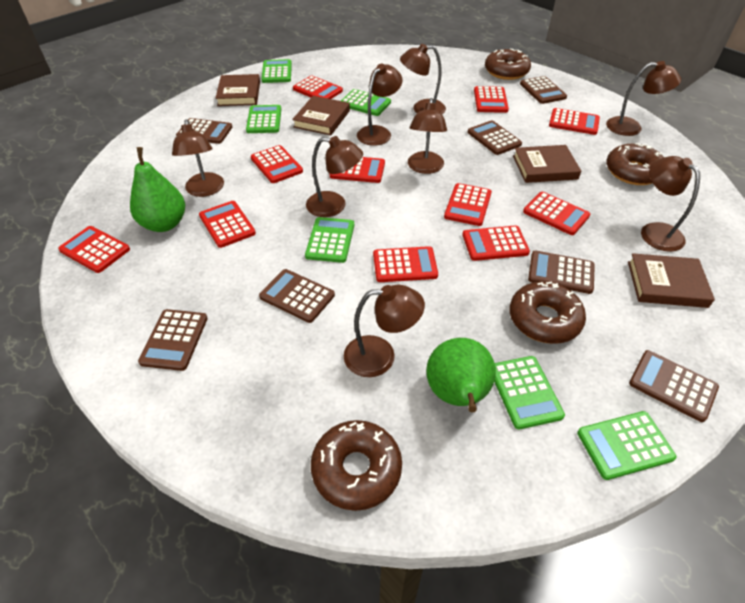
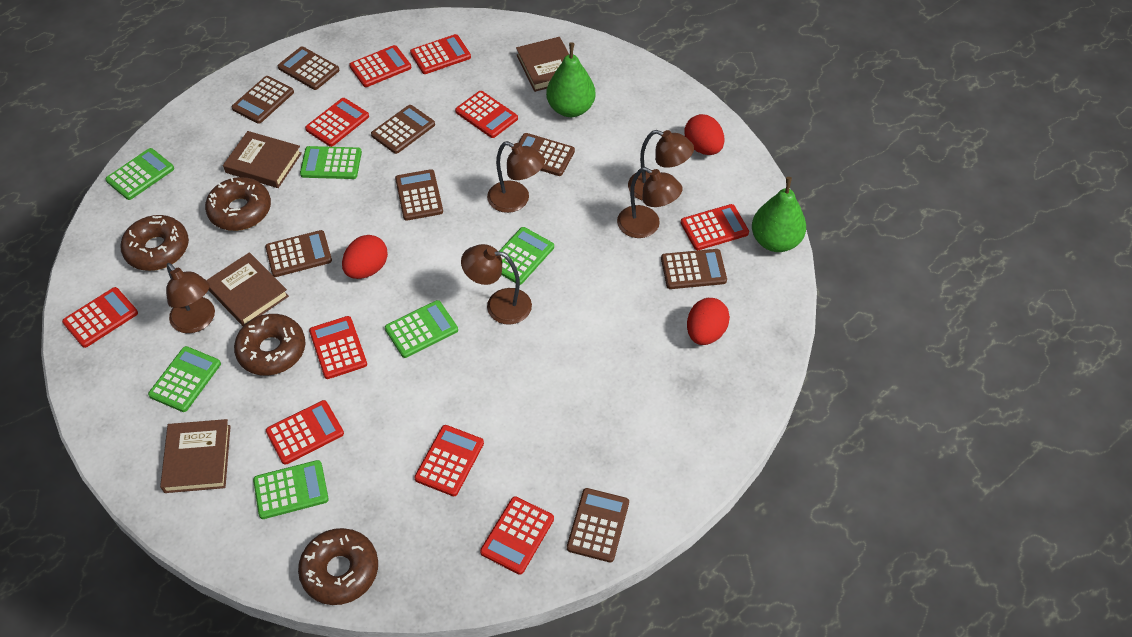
brown calculator: 7 -> 8
brown lamp: 8 -> 5
red calculator: 11 -> 10
red egg: 0 -> 3

